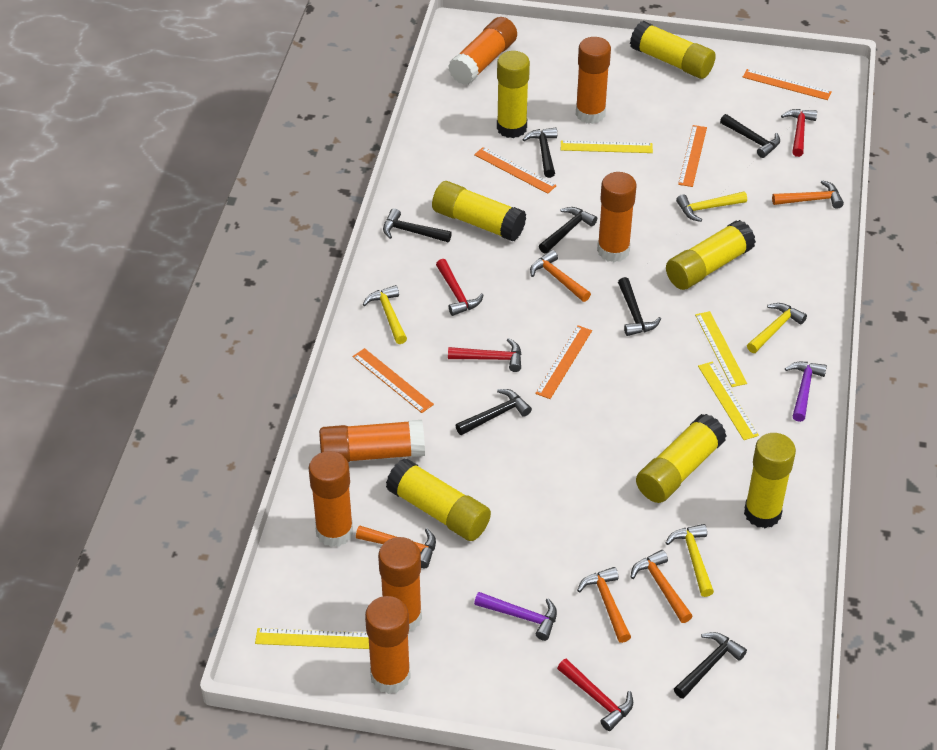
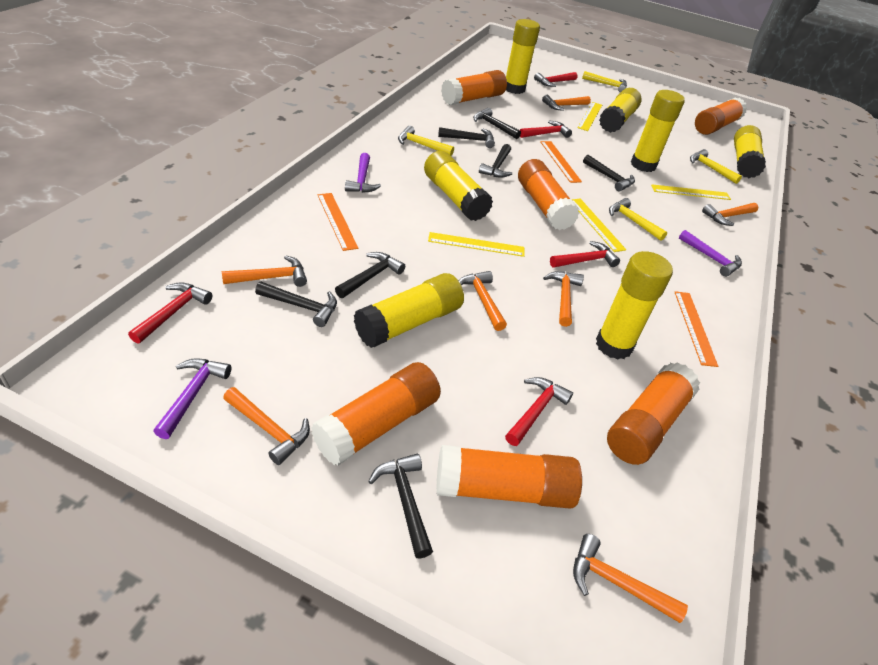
orange glue stick: 7 -> 6
orange hammer: 5 -> 7
orange ruler: 5 -> 3
purple hammer: 2 -> 3
red hammer: 4 -> 5

